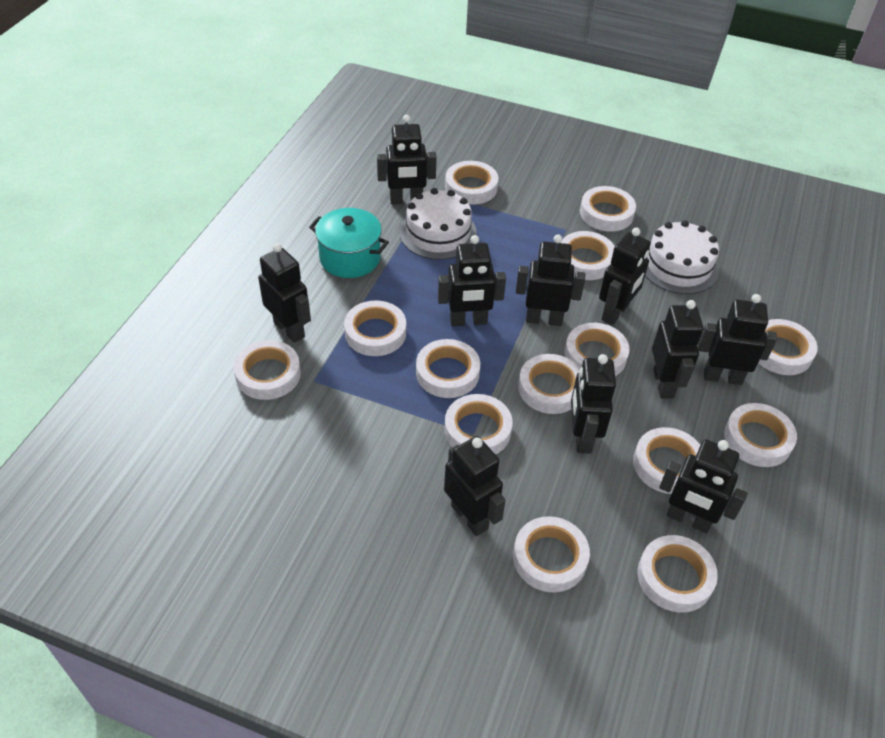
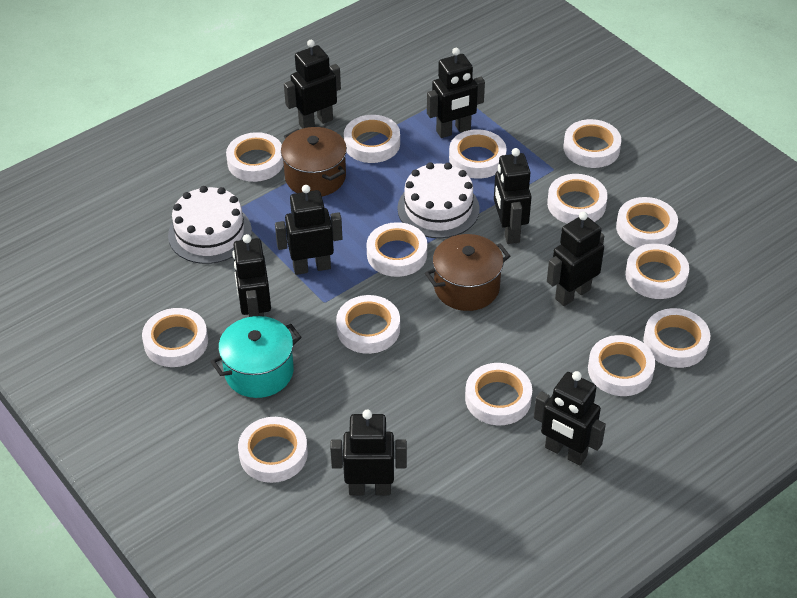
black robot: 10 -> 8
brown pot: 0 -> 2

